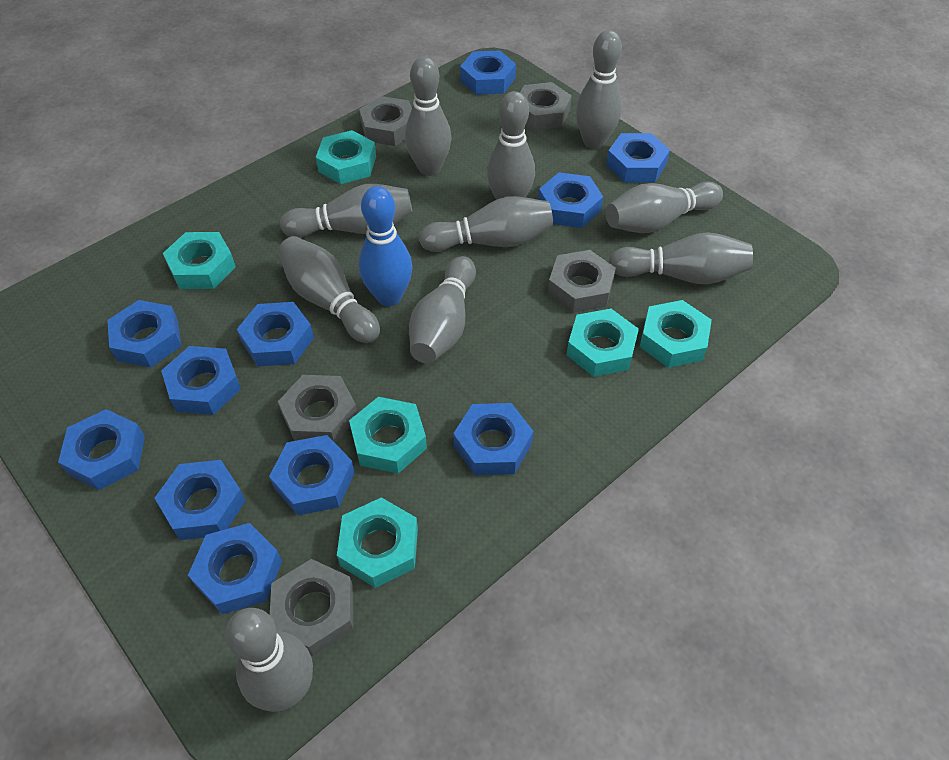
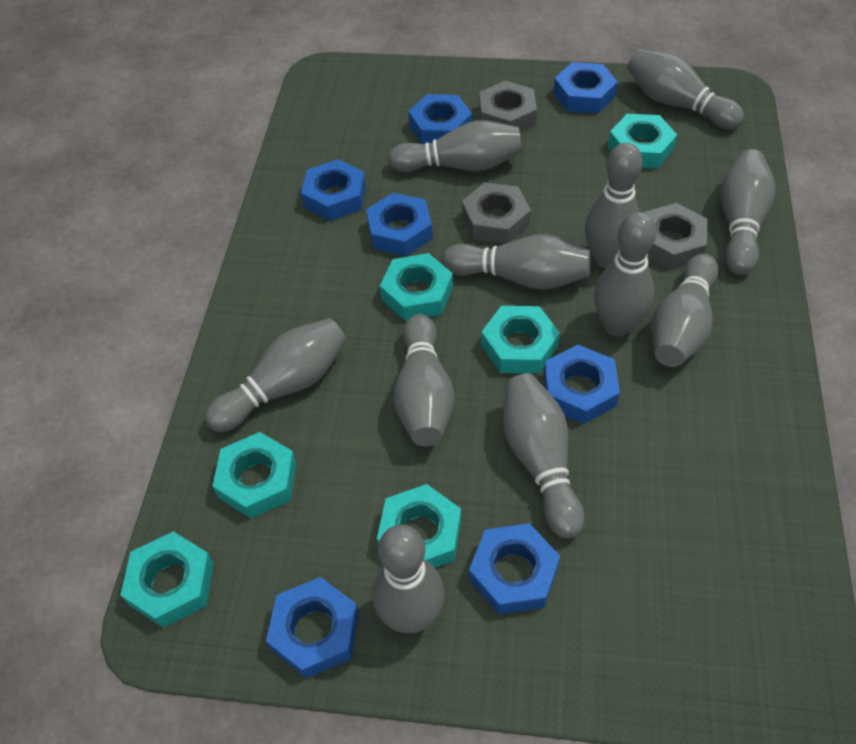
blue bowling pin: 1 -> 0
blue nut: 11 -> 7
grey bowling pin: 10 -> 11
grey nut: 5 -> 3

